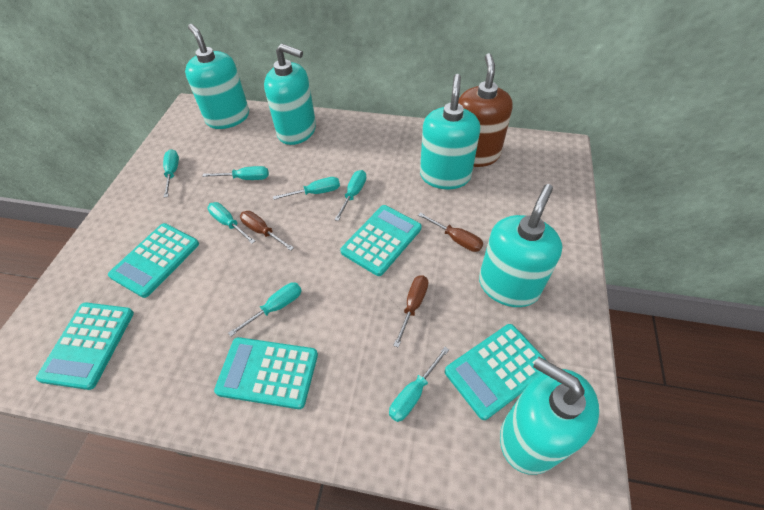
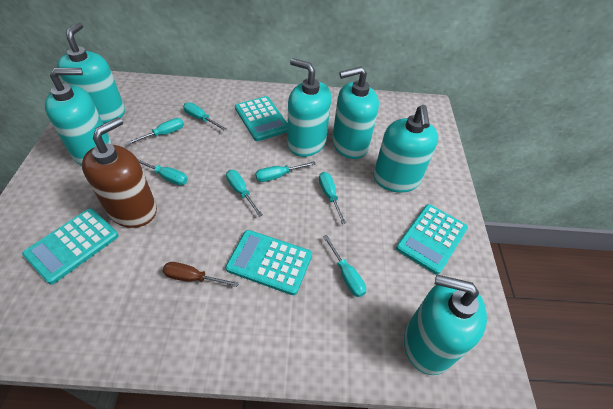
brown screwdriver: 3 -> 1
turquoise calculator: 5 -> 4
turquoise soap dispenser: 5 -> 6

